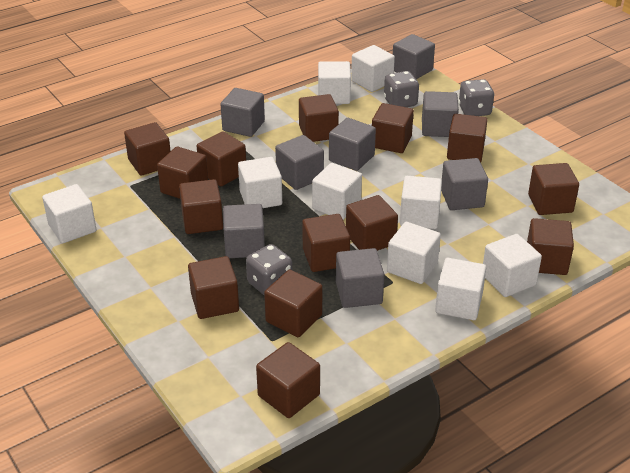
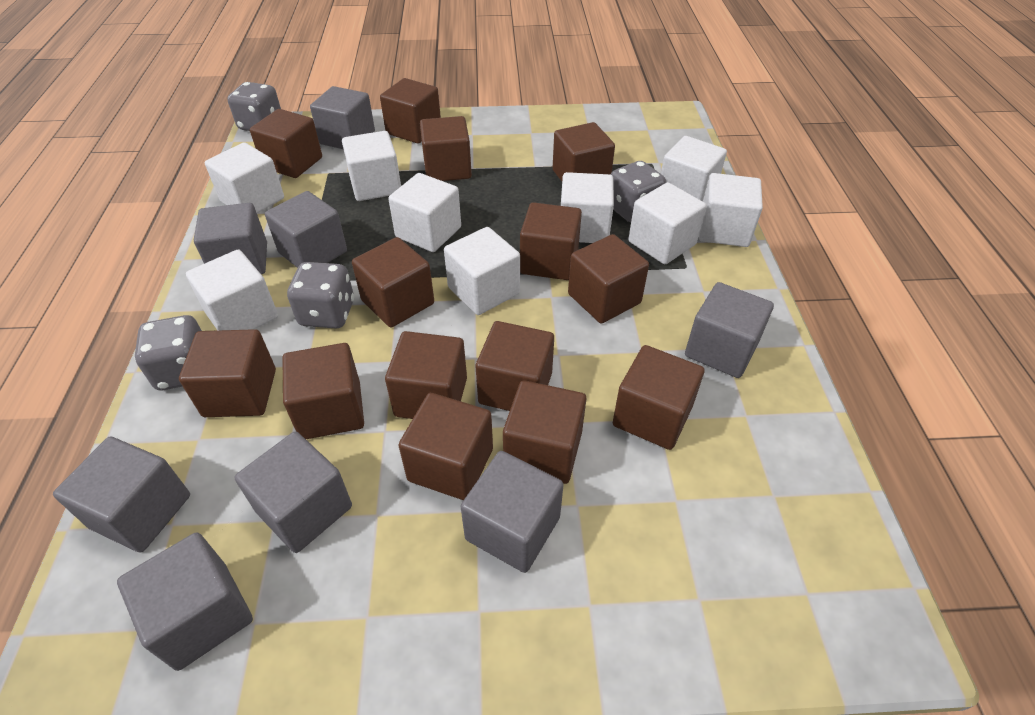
grey dice: 3 -> 4

